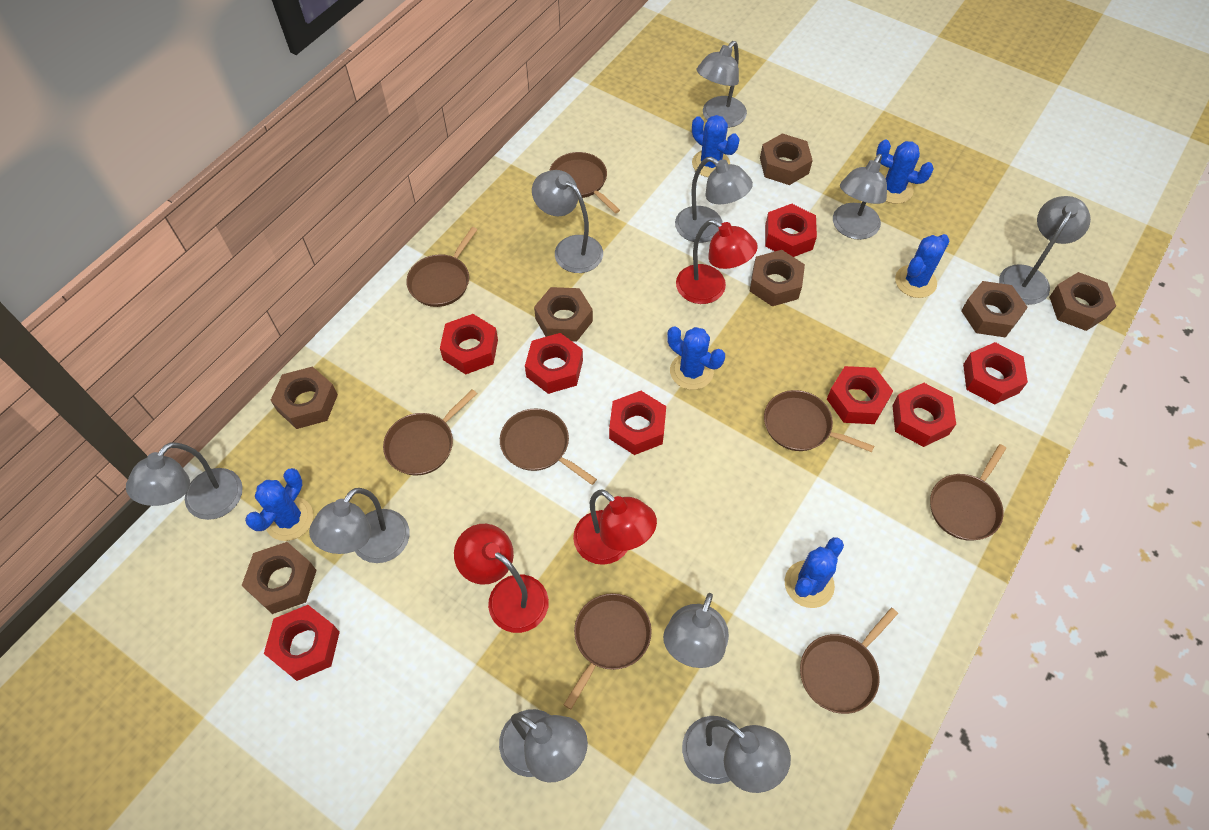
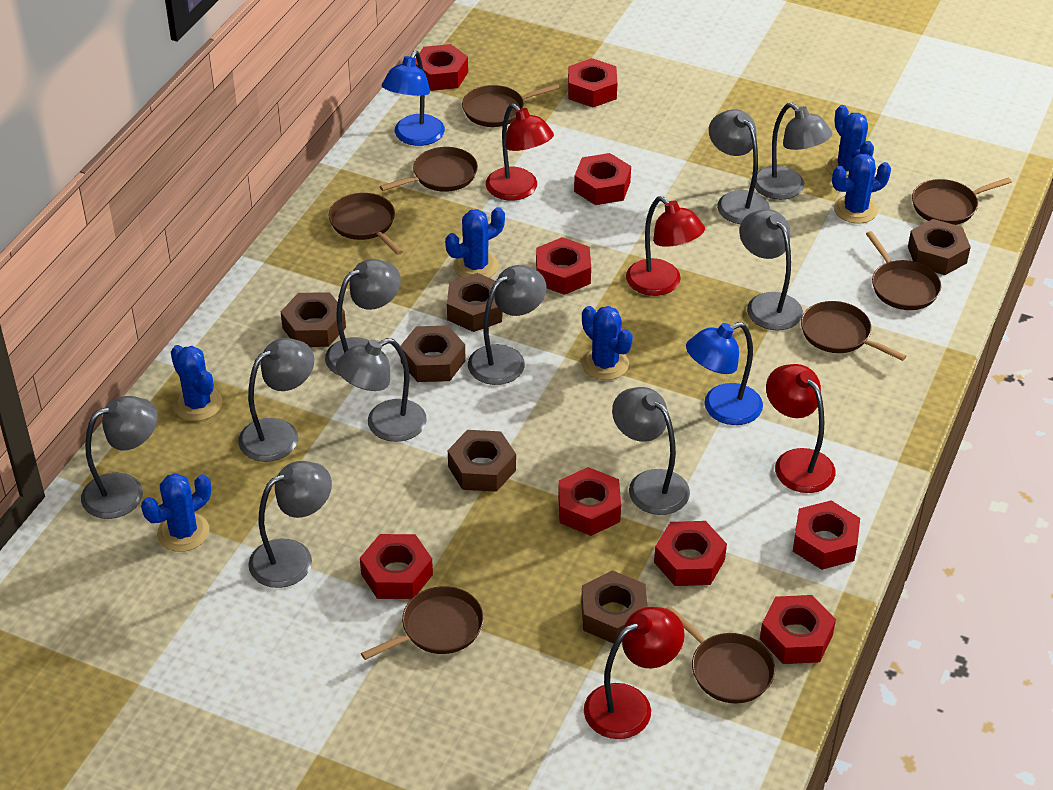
blue lamp: 0 -> 2
brown nut: 7 -> 6
red lamp: 3 -> 4
red nut: 8 -> 9

